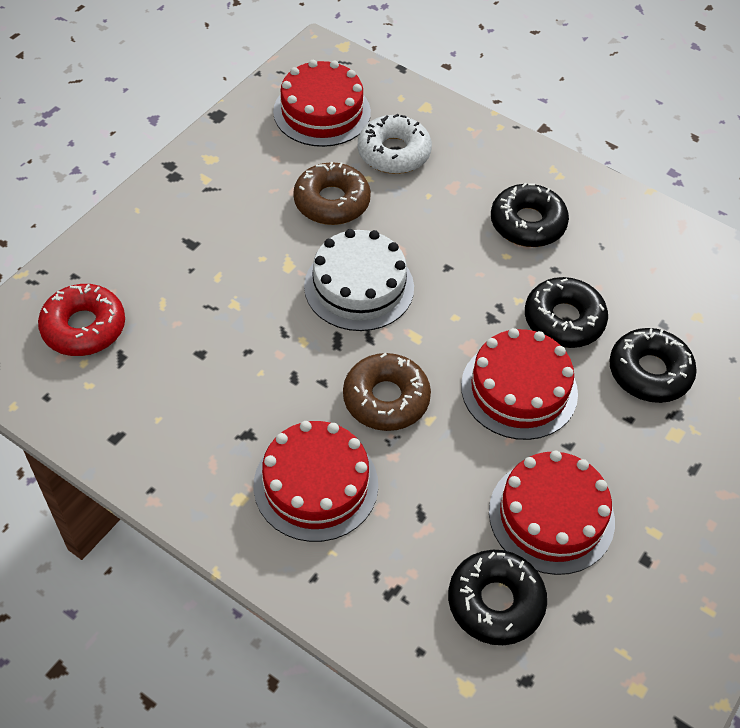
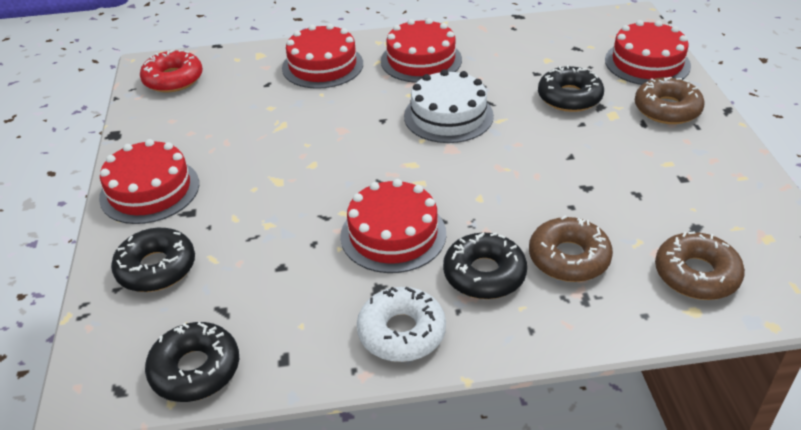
brown donut: 2 -> 3
red cake: 4 -> 5

